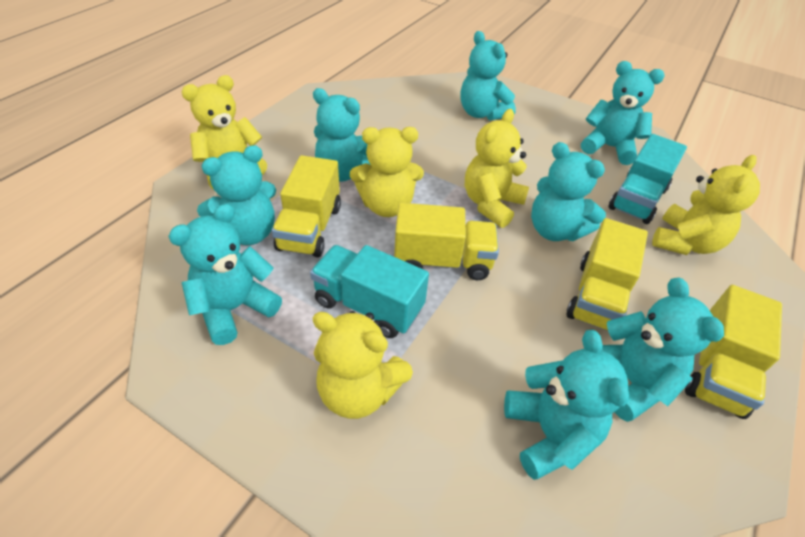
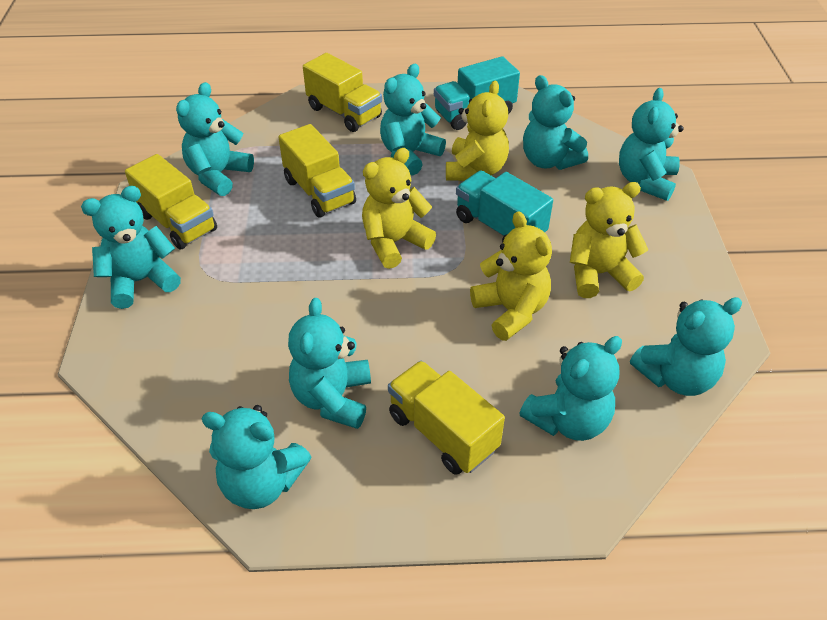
turquoise teddy bear: 8 -> 9
yellow teddy bear: 5 -> 4

